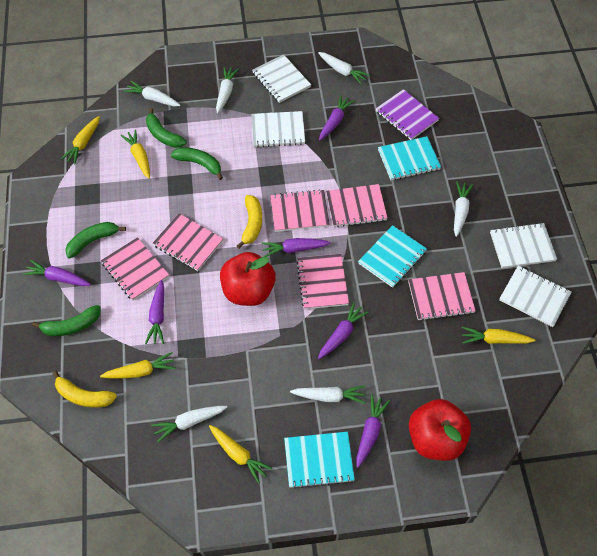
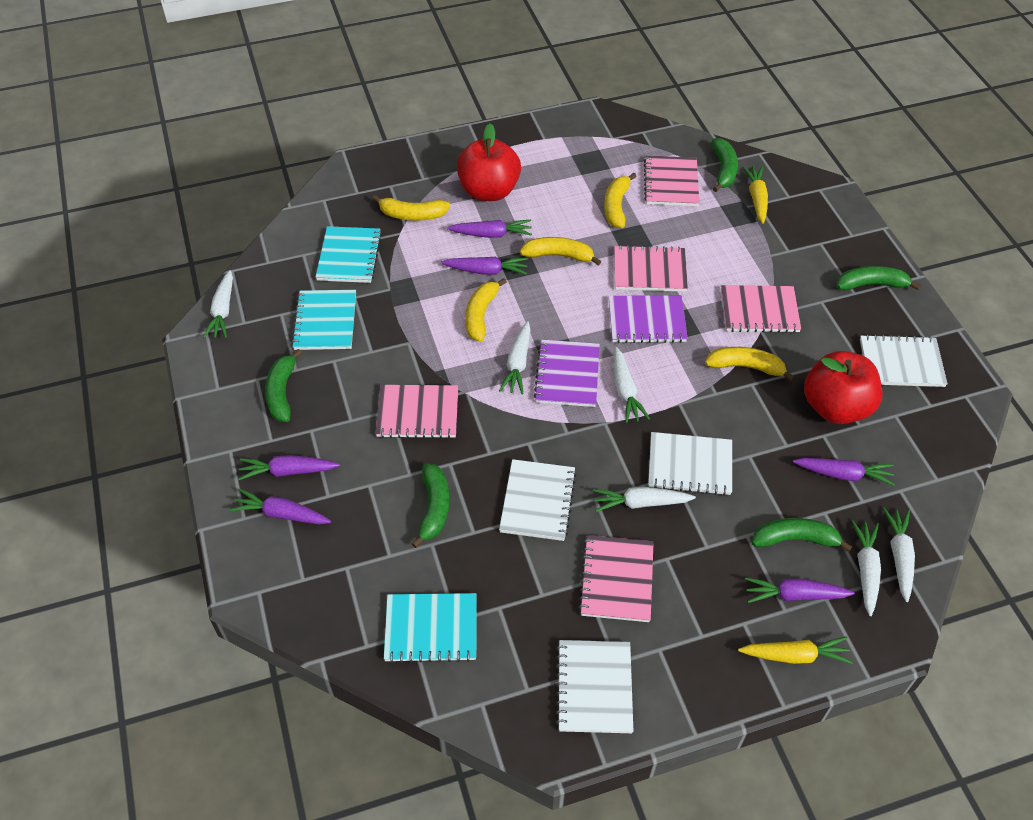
green banana: 4 -> 5
pink notebook: 6 -> 5
purple notebook: 1 -> 2
yellow banana: 2 -> 5
yellow carrot: 5 -> 2

